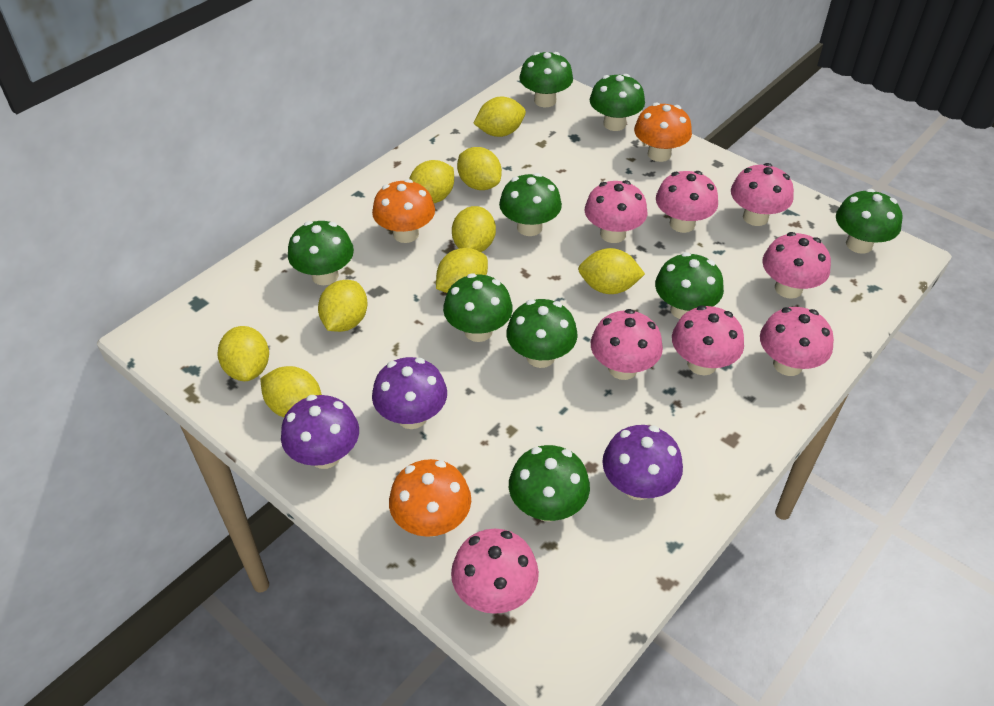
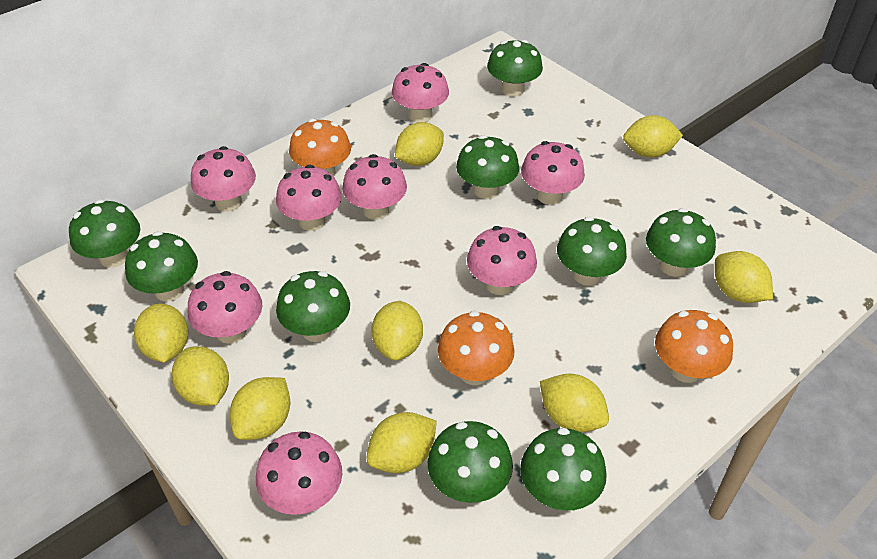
purple mushroom: 3 -> 0

